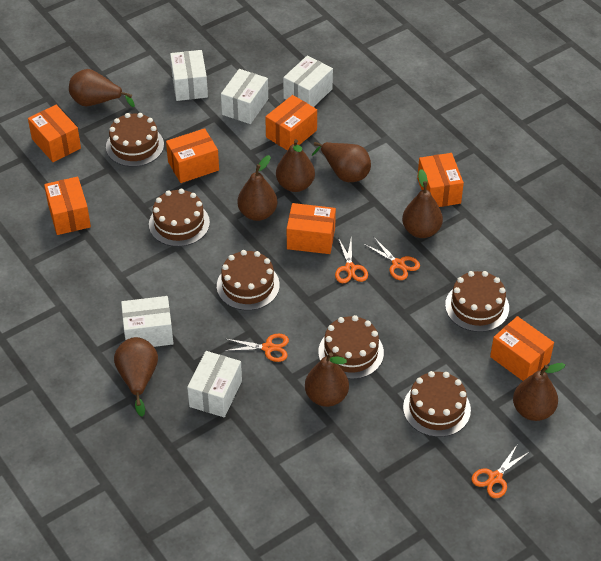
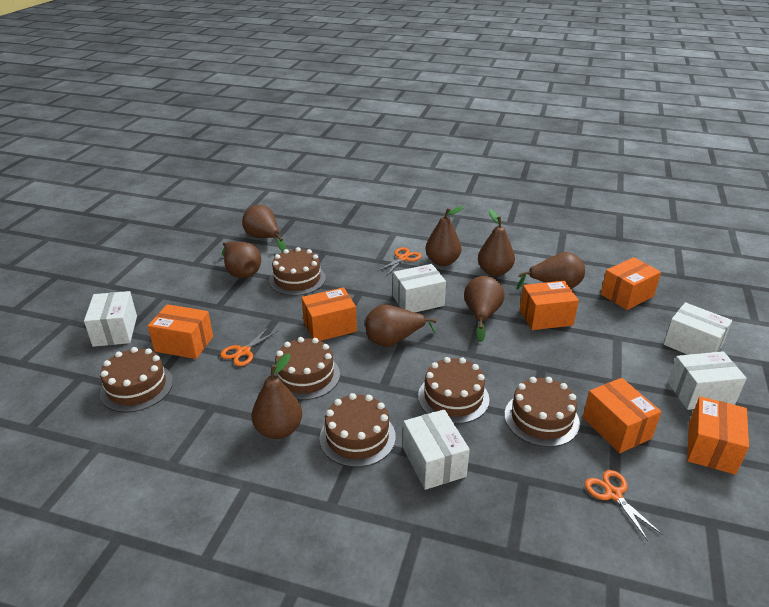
orange box: 7 -> 6
orange scissors: 4 -> 3

